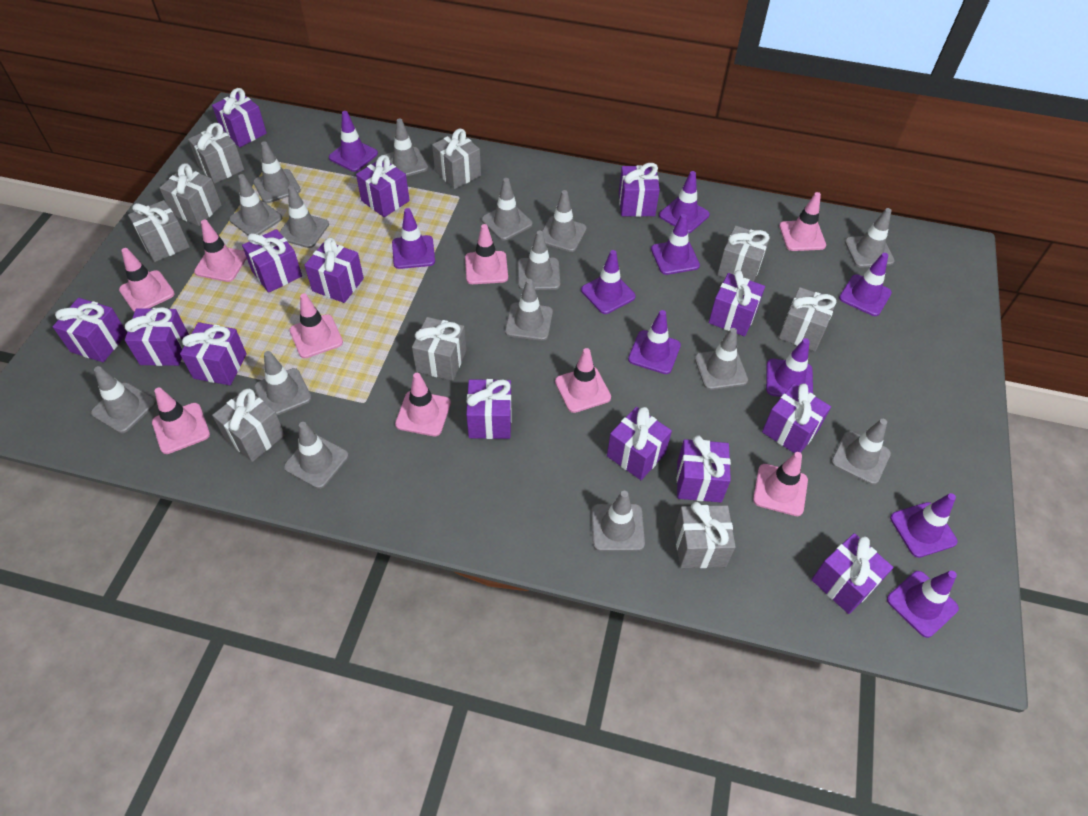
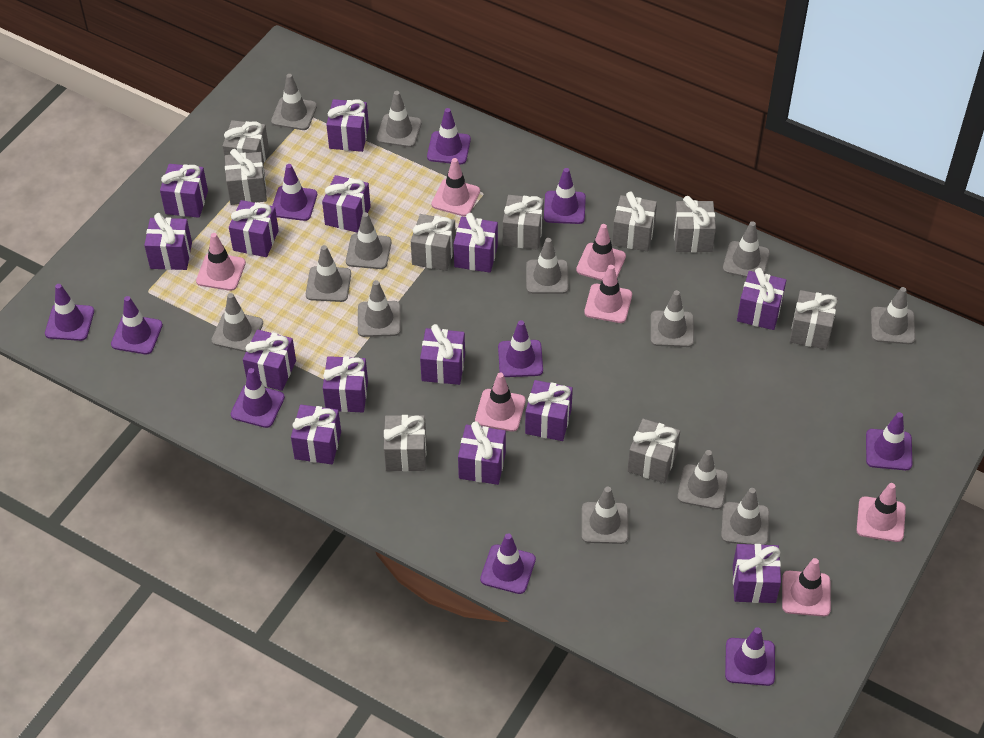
grey traffic cone: 15 -> 13
pink traffic cone: 9 -> 7

